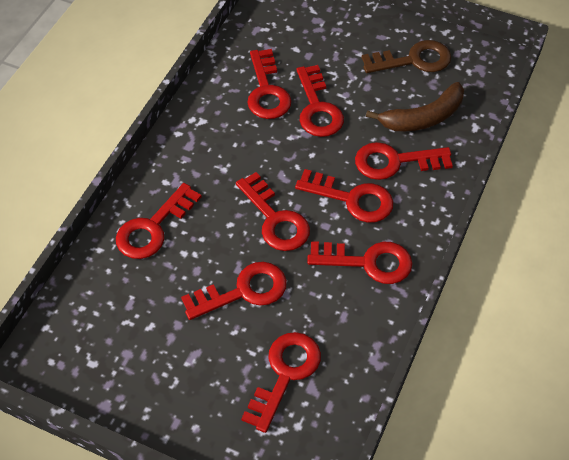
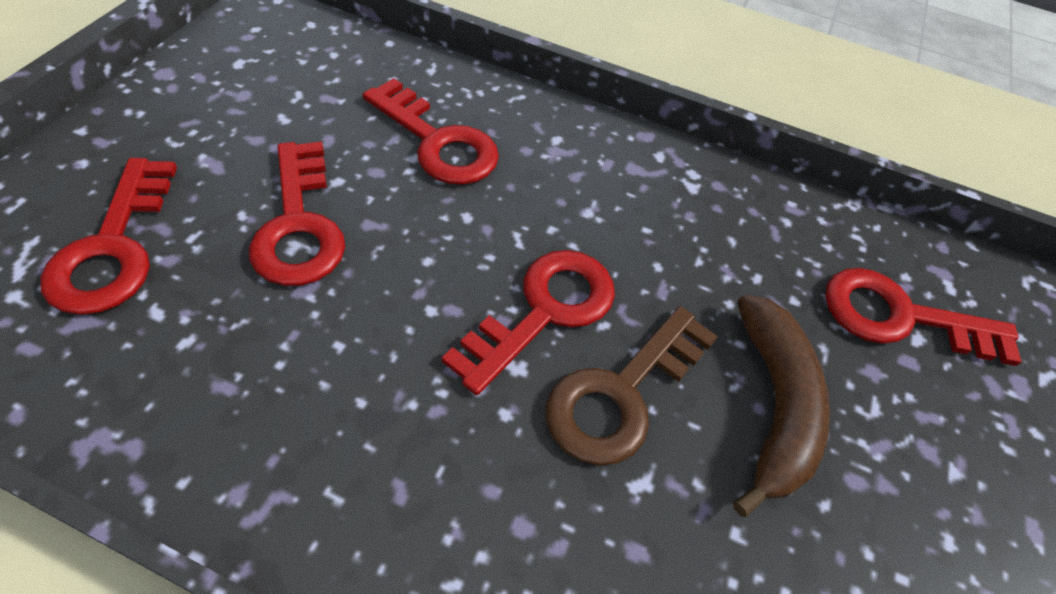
red key: 9 -> 5

